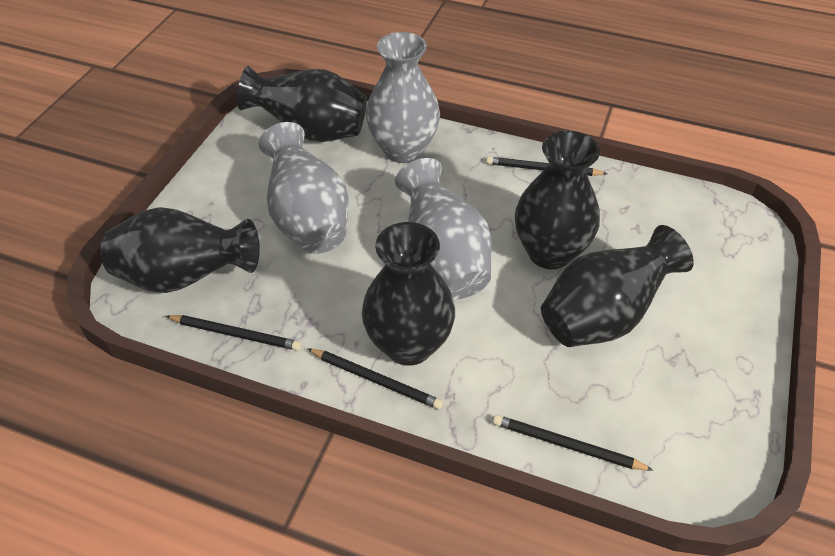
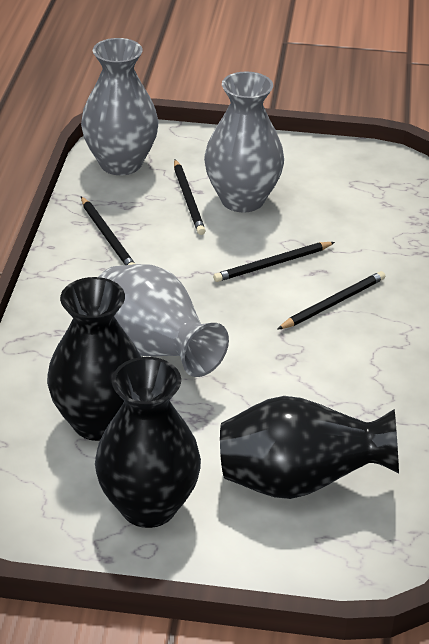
black vase: 5 -> 3

